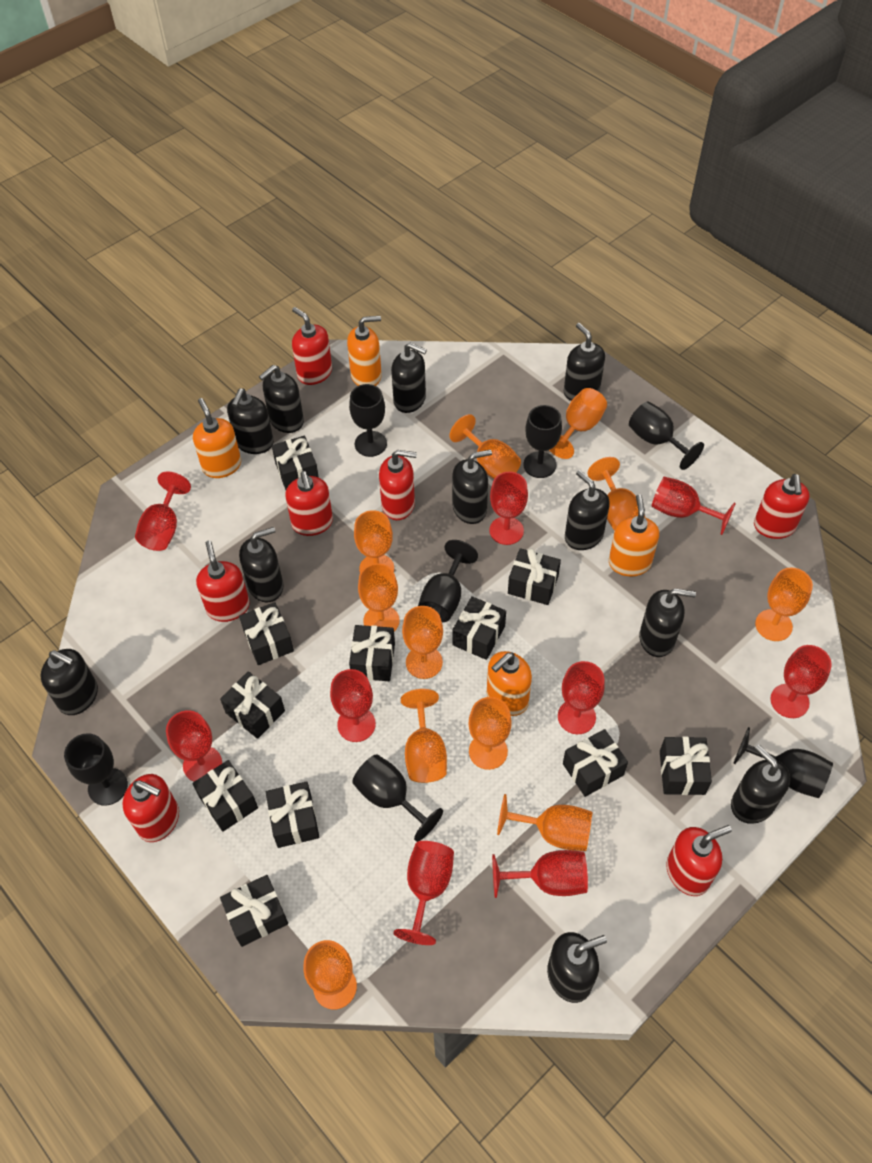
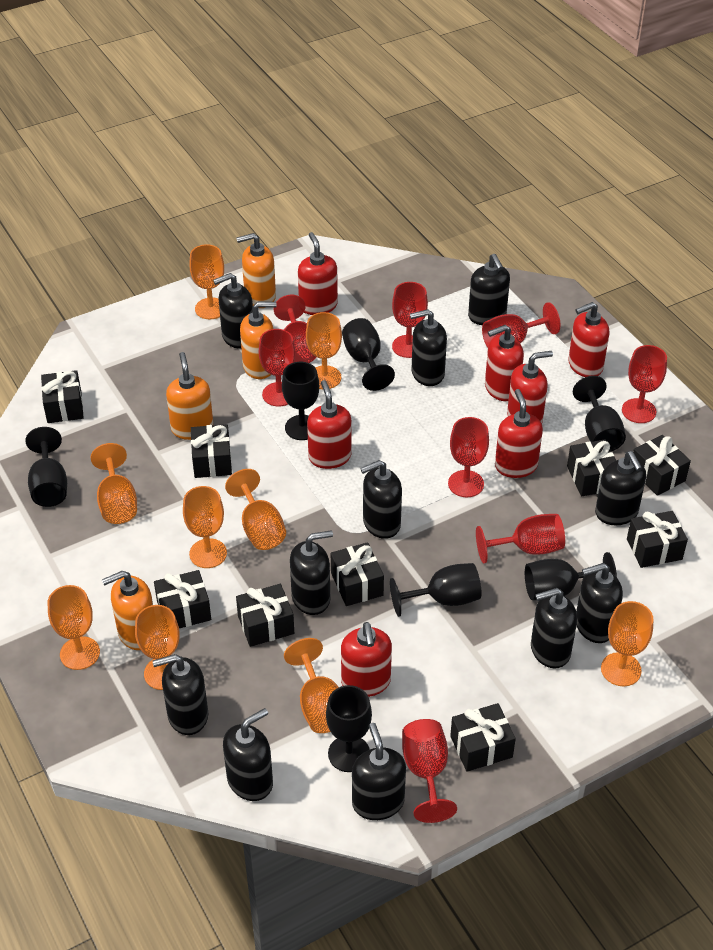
black gift: 11 -> 9
orange goblet: 11 -> 9
red goblet: 9 -> 8

